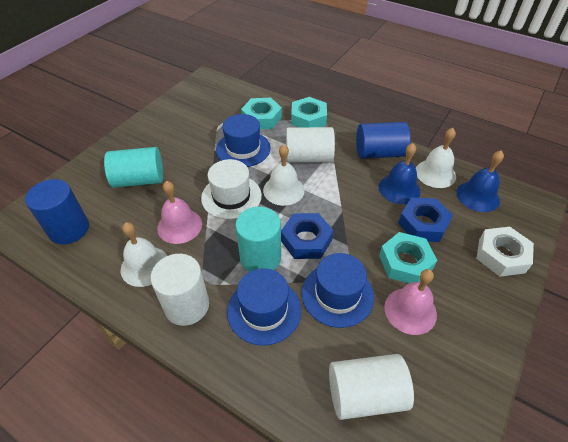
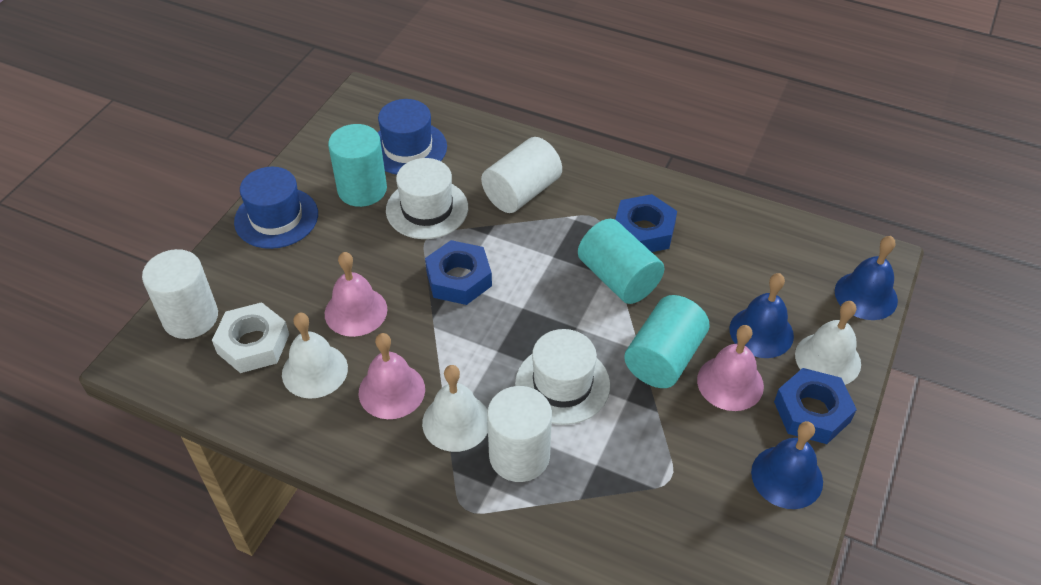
blue bell: 2 -> 3
blue cylinder: 2 -> 0
blue hat: 3 -> 2
blue nut: 2 -> 3
pink bell: 2 -> 3
turquoise cylinder: 2 -> 3
turquoise nut: 3 -> 0
white hat: 1 -> 2

